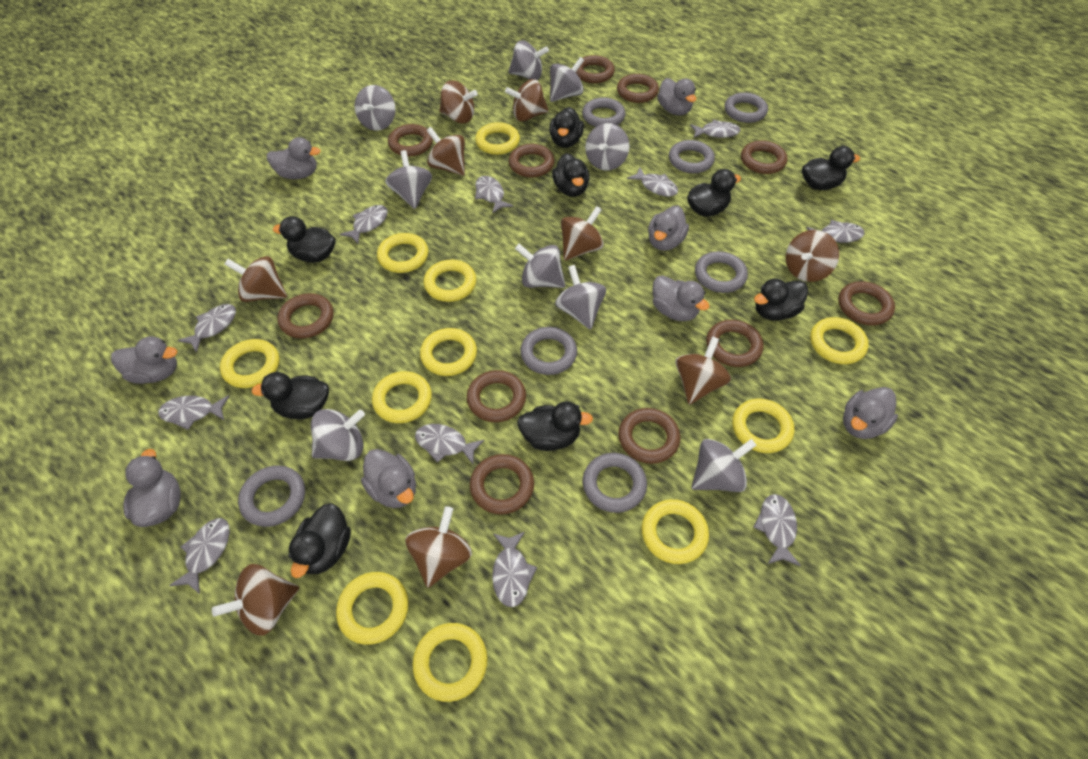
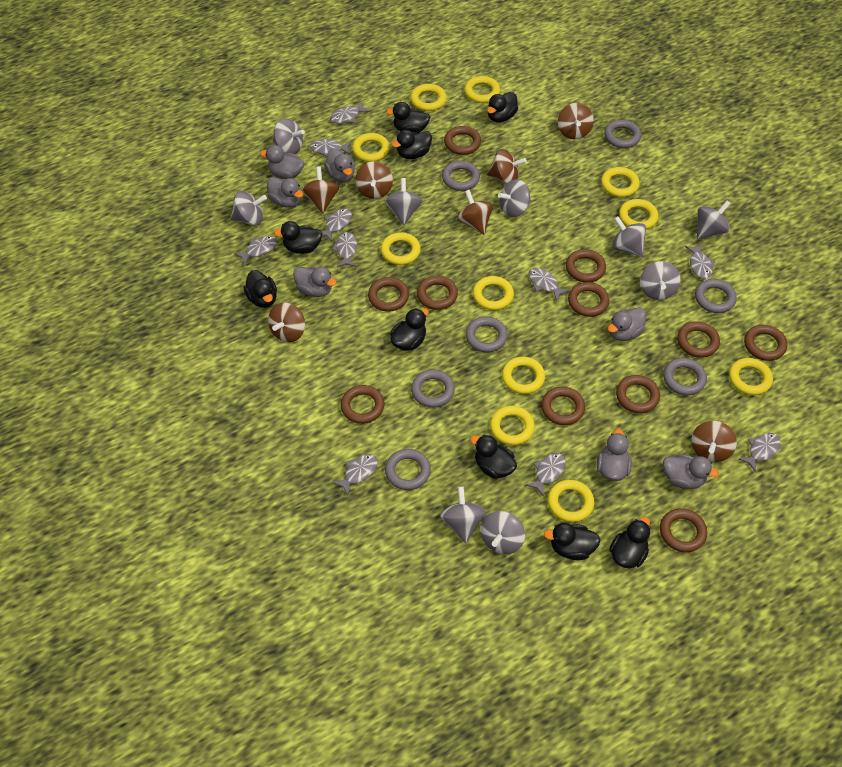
brown spinning top: 9 -> 7
grey duck: 8 -> 7
grey fish: 11 -> 10

